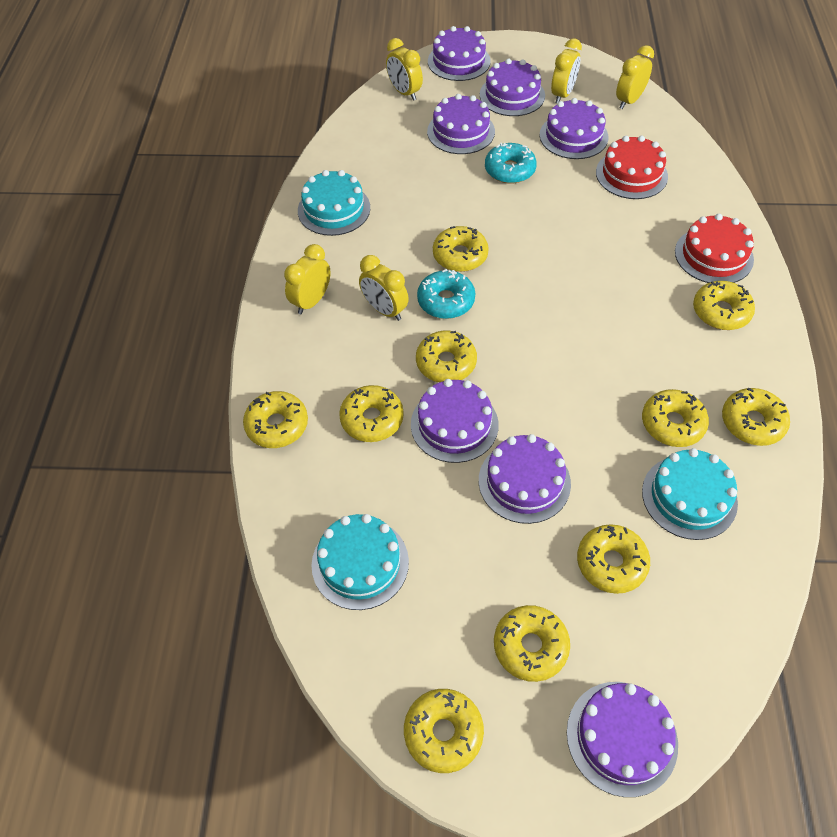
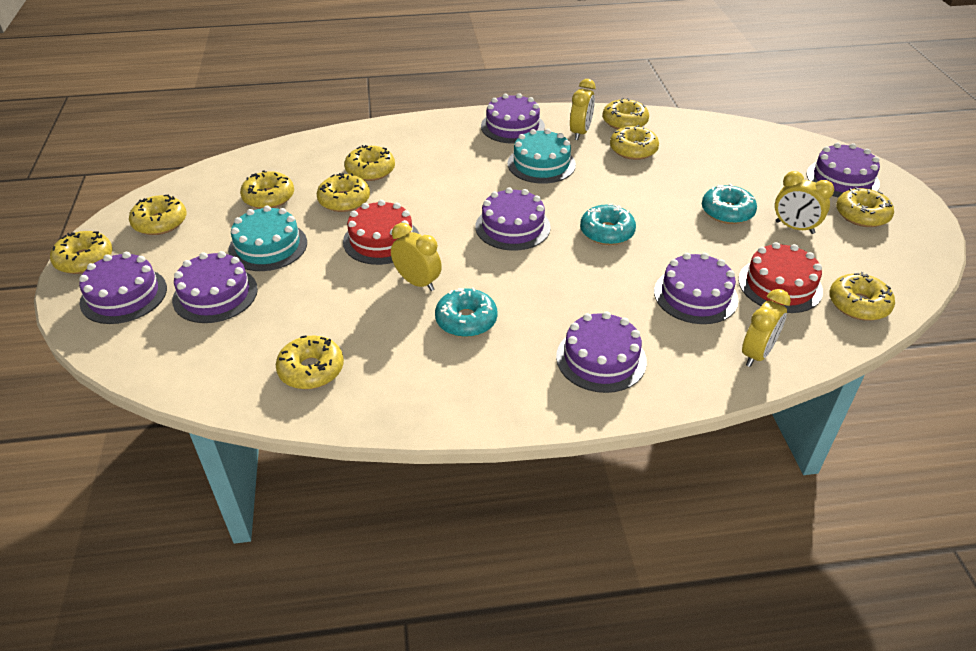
turquoise cake: 3 -> 2
turquoise donut: 2 -> 3
yellow clock: 5 -> 4

